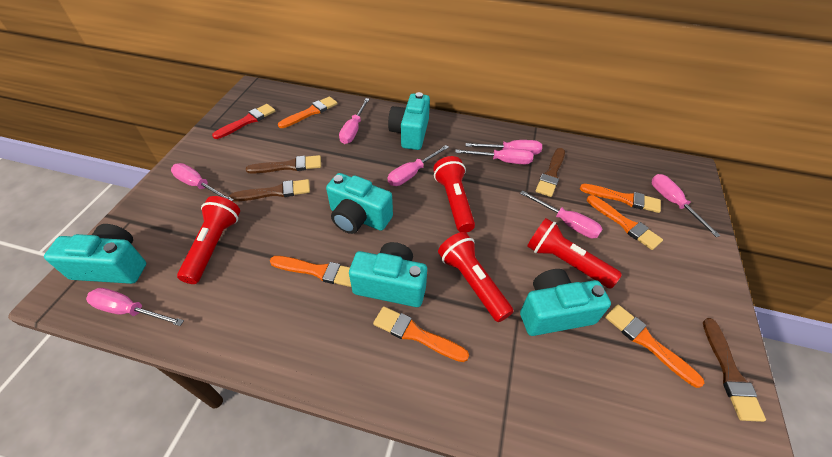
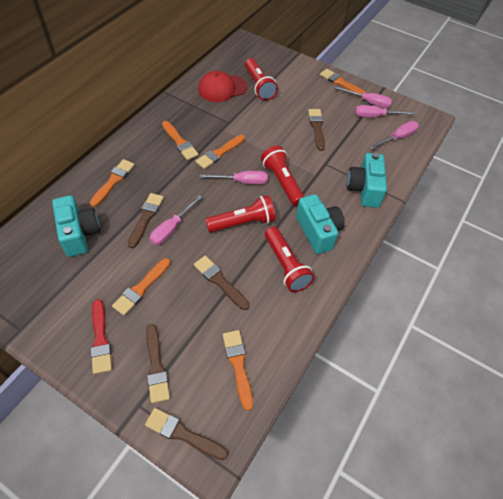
brown brush: 4 -> 5
pink screwdriver: 8 -> 5
red cap: 0 -> 1
turquoise camera: 5 -> 3

